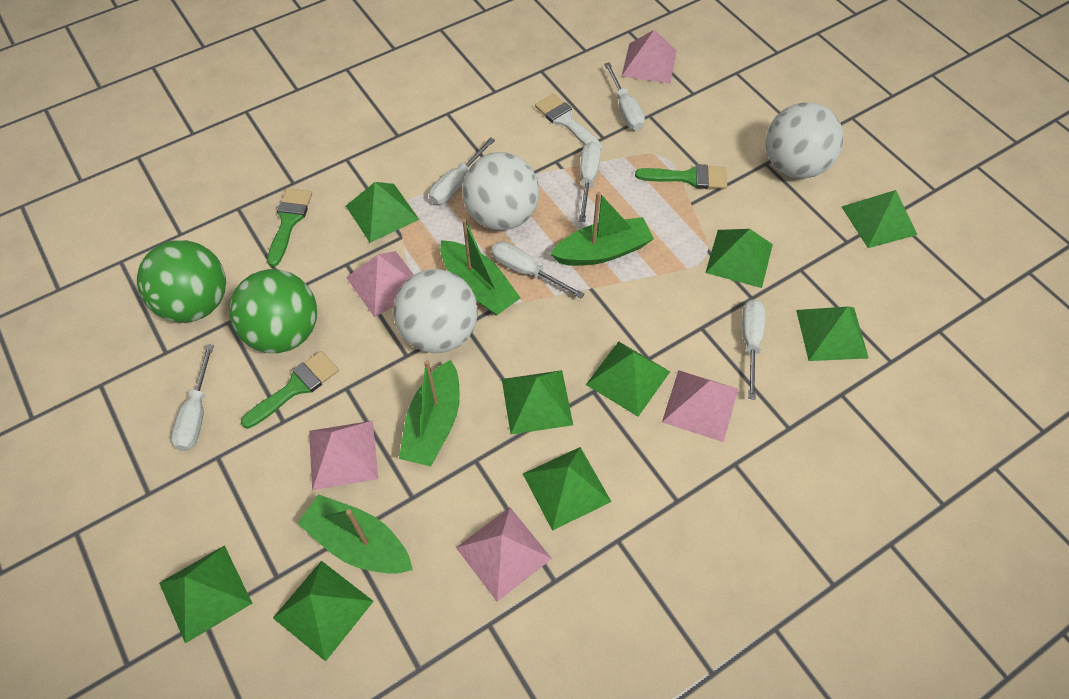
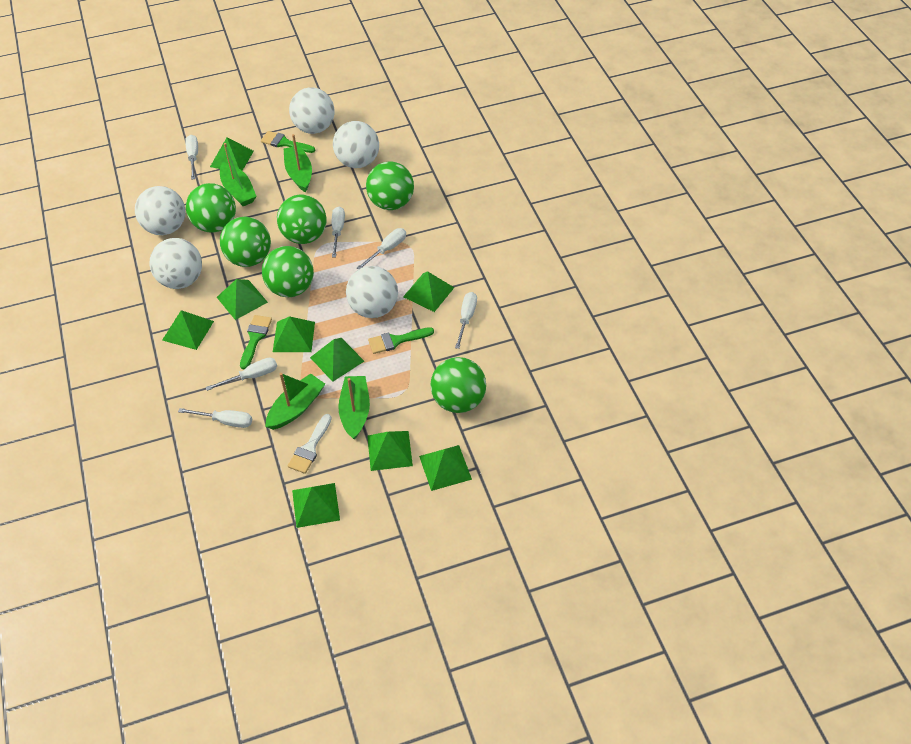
green ball: 2 -> 6
pink pyramid: 5 -> 0
white ball: 3 -> 5

